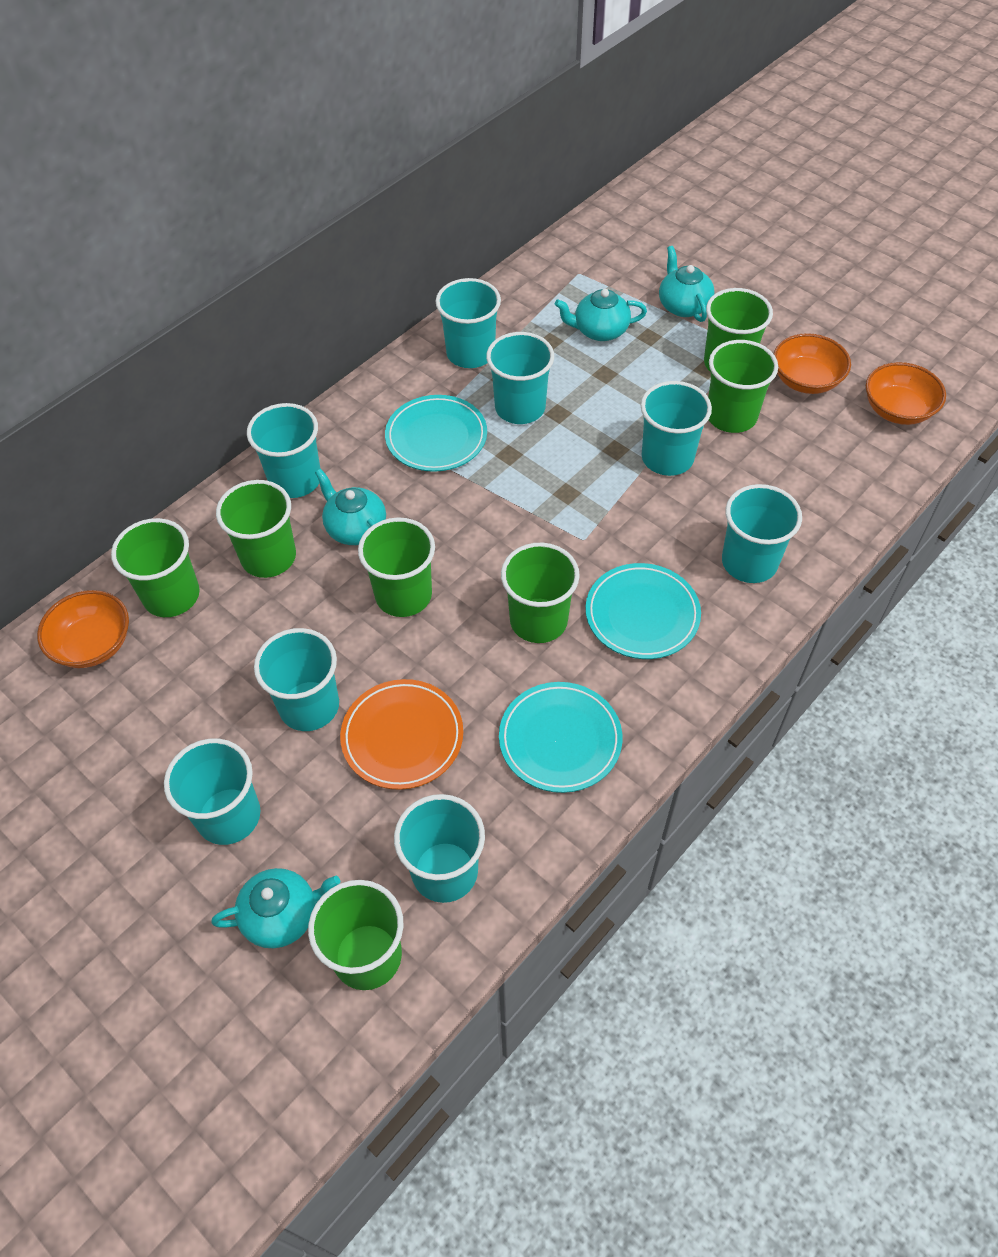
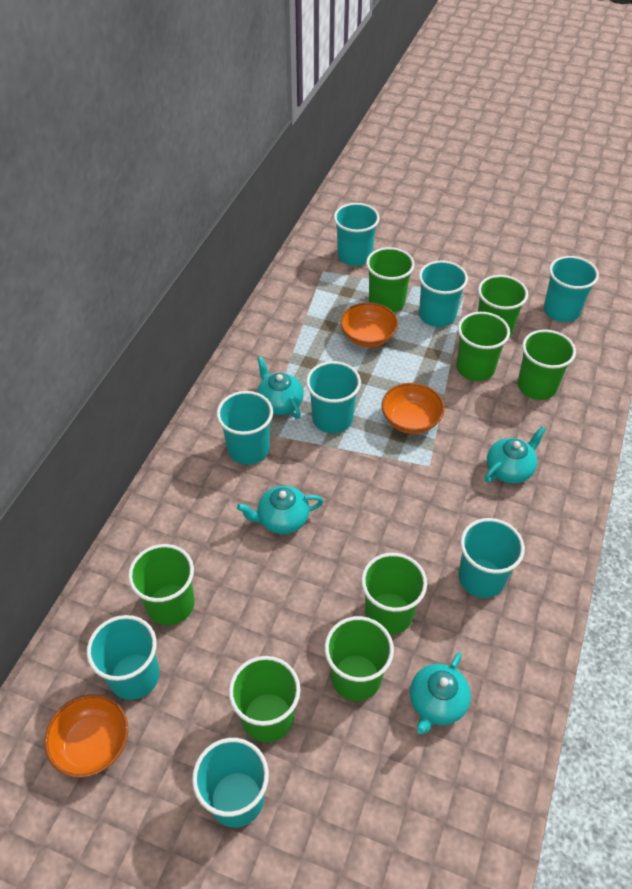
green cup: 7 -> 8
orange plate: 1 -> 0
turquoise plate: 3 -> 0

